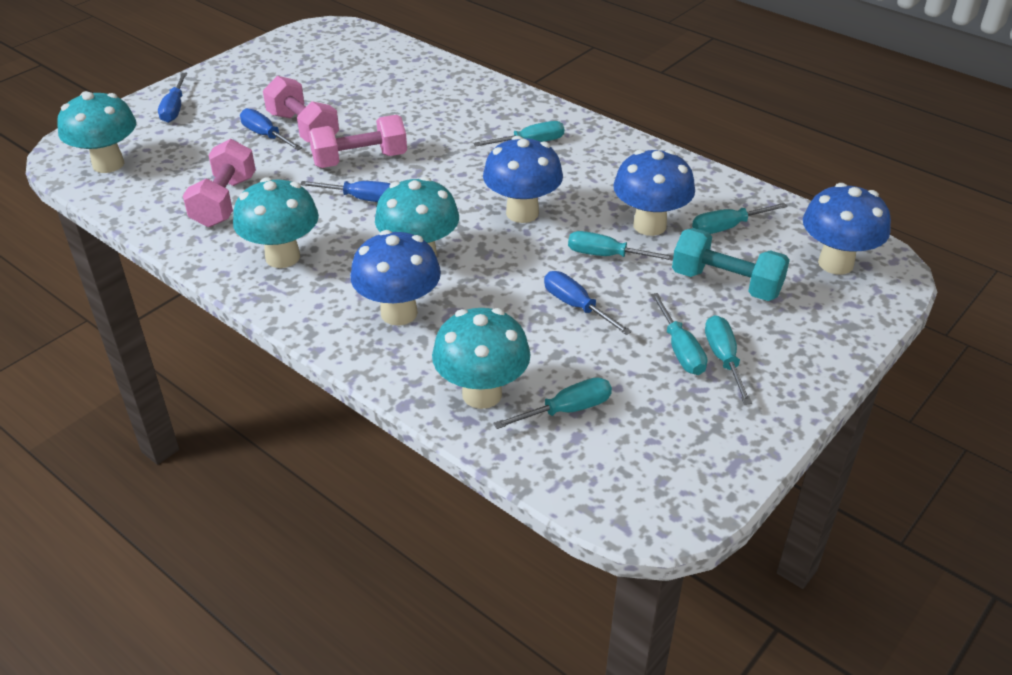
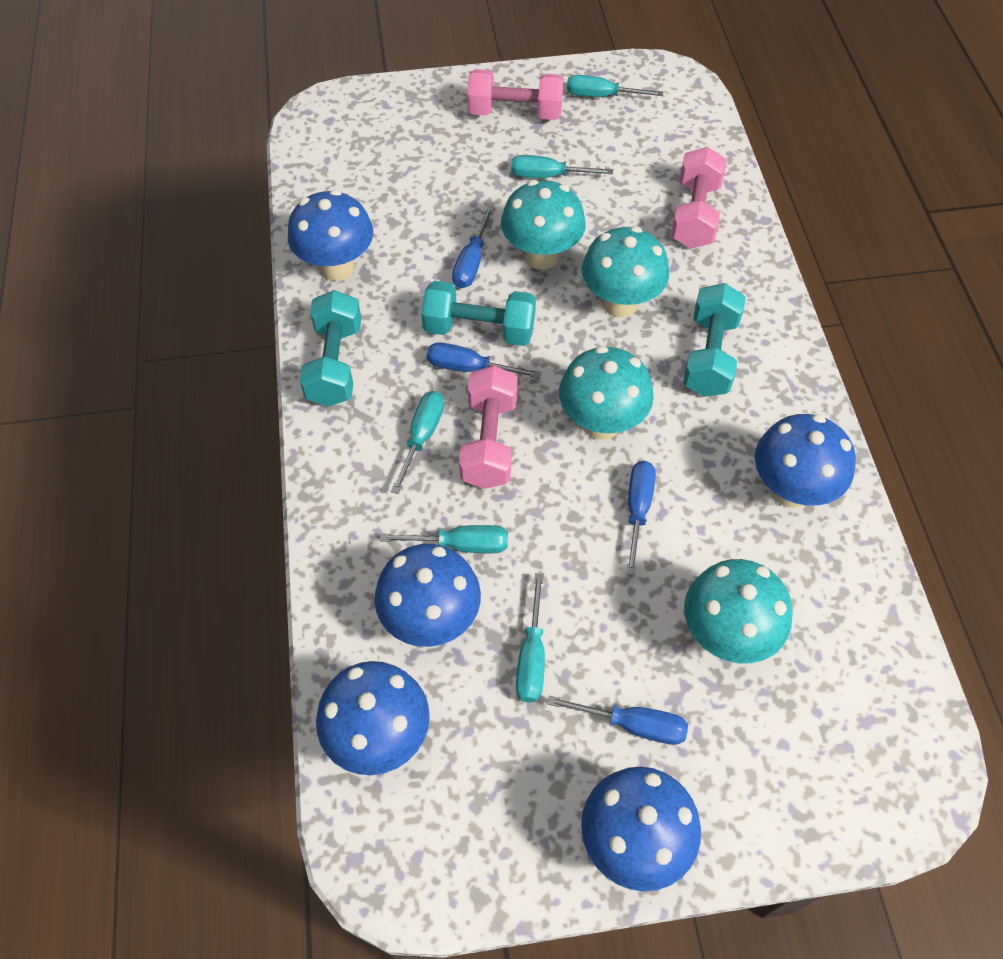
blue mushroom: 4 -> 5
turquoise dumbbell: 1 -> 3
turquoise screwdriver: 6 -> 5

